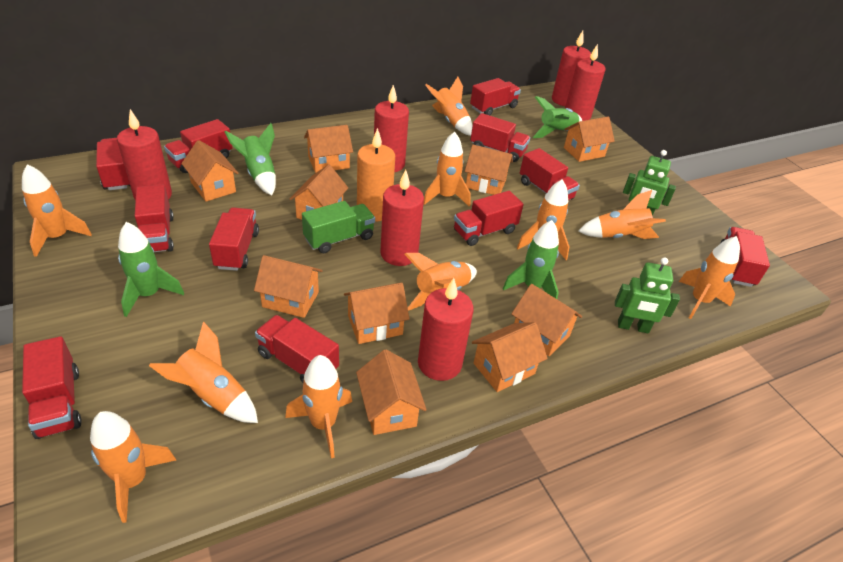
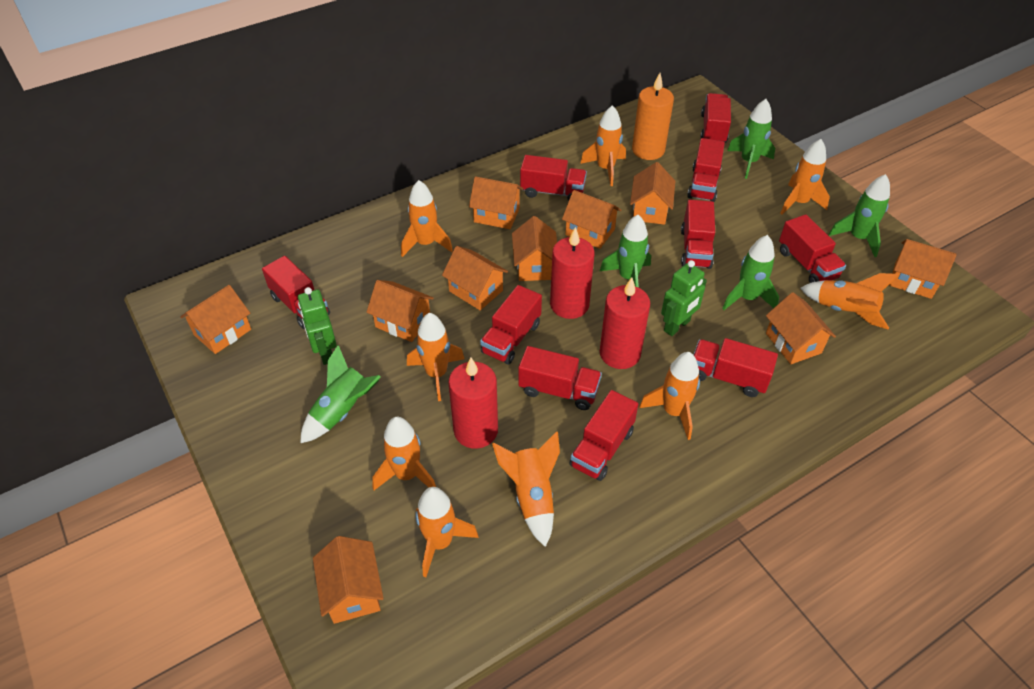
green rocket: 4 -> 5
green truck: 1 -> 0
orange rocket: 10 -> 9
red candle: 6 -> 3
red truck: 11 -> 10

